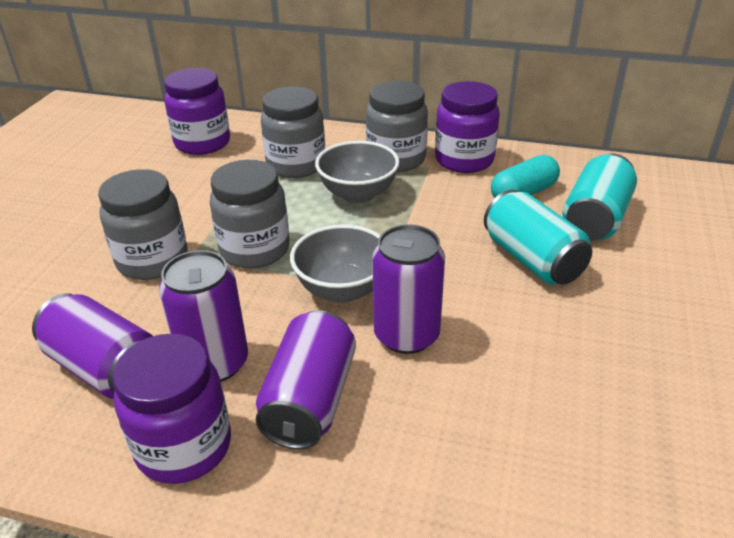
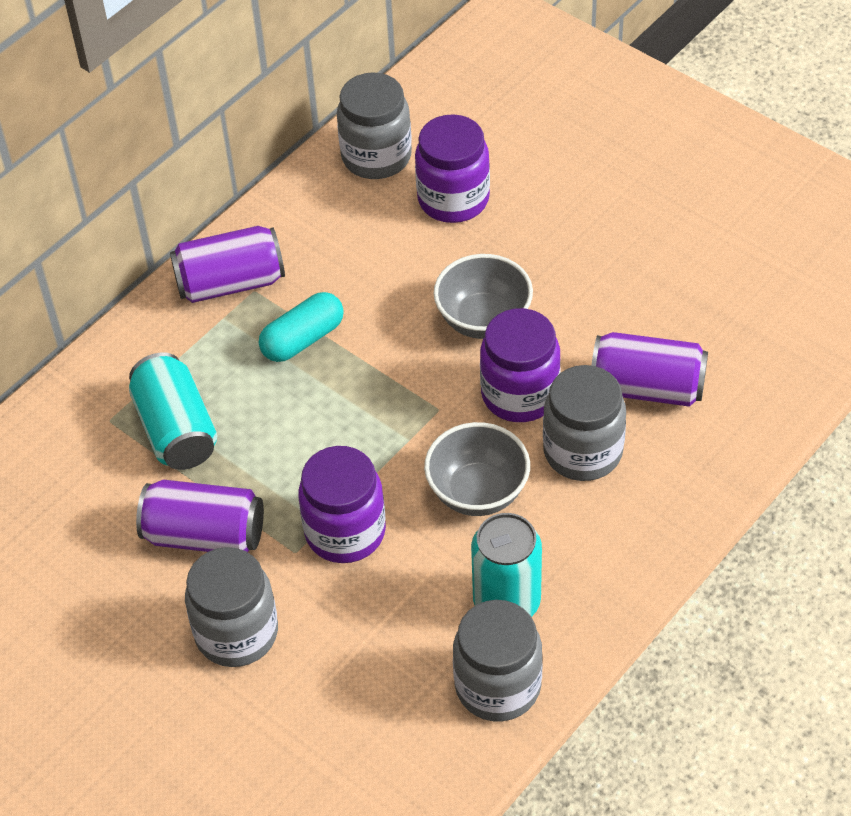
purple can: 4 -> 3

